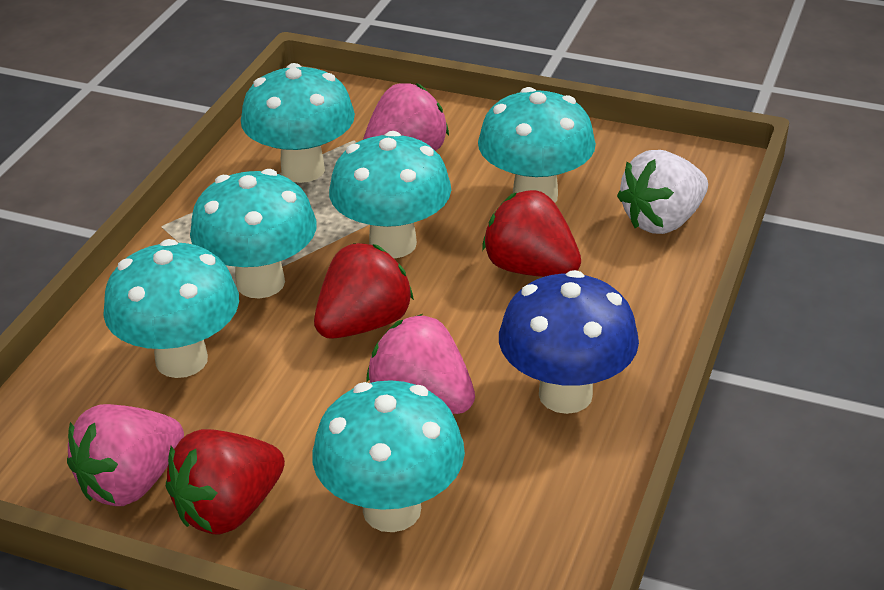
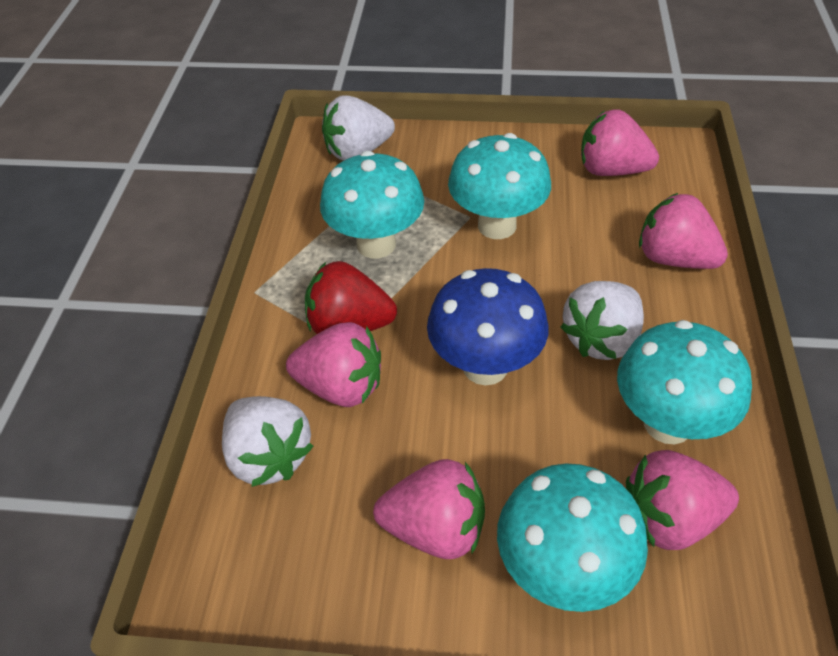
pink strawberry: 3 -> 5
red strawberry: 3 -> 1
turquoise mushroom: 6 -> 4
white strawberry: 1 -> 3

